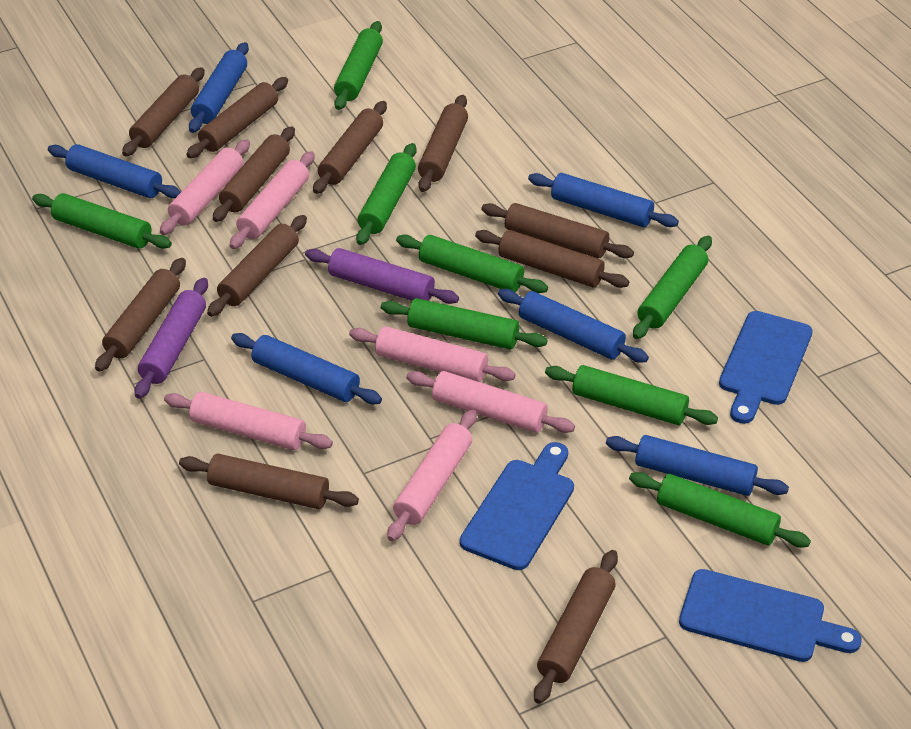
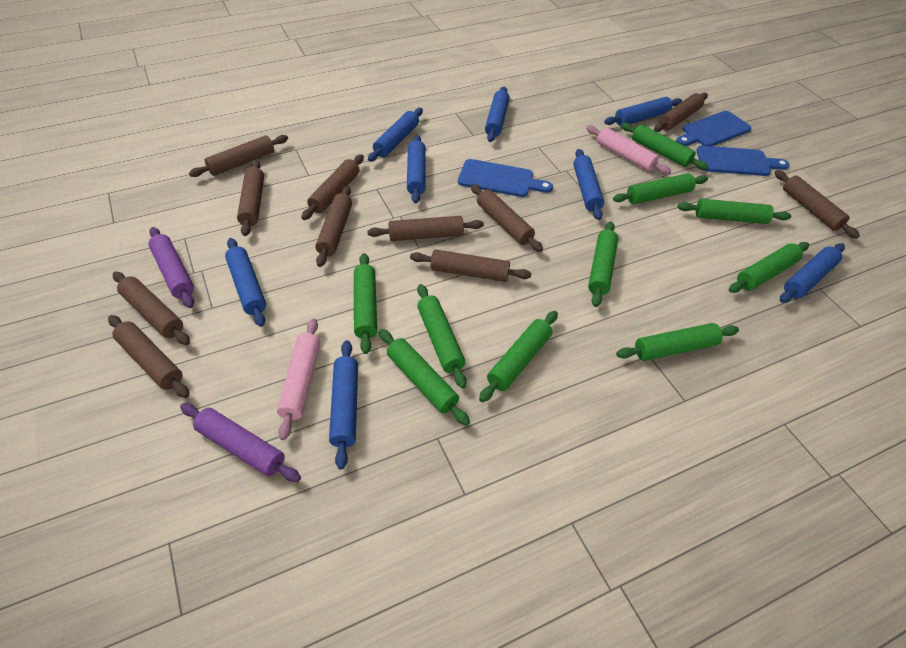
blue rolling pin: 6 -> 8
green rolling pin: 8 -> 10
pink rolling pin: 6 -> 2

